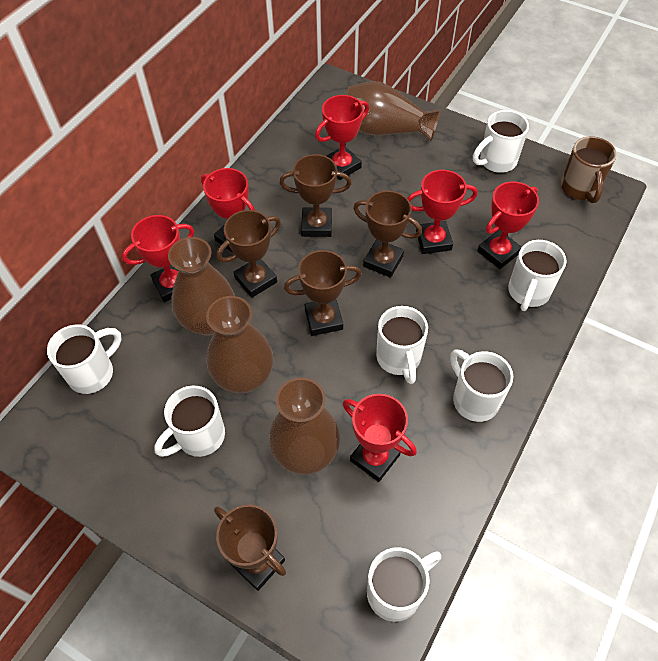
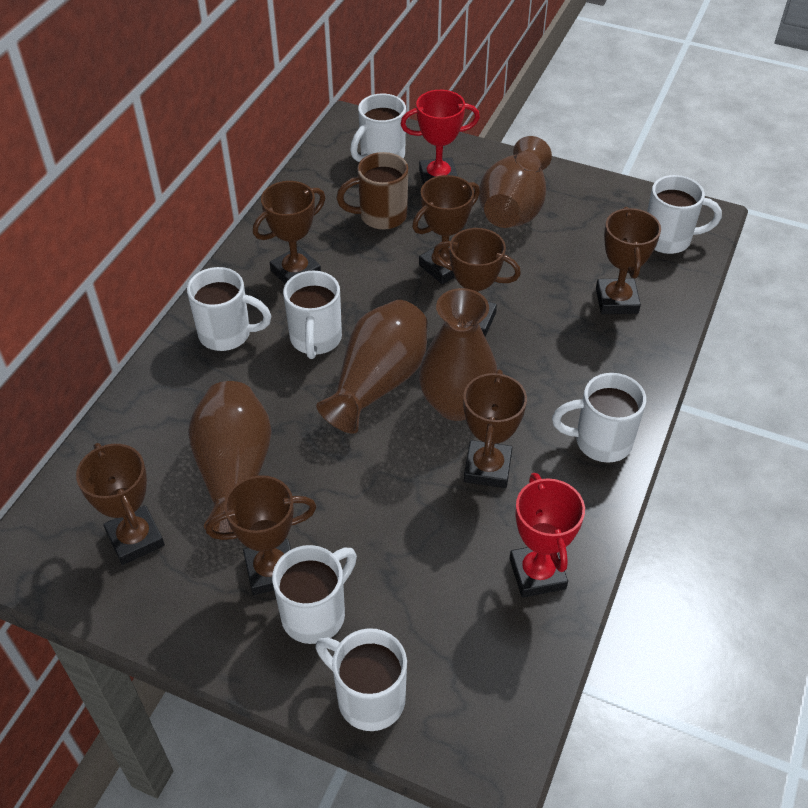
brown trophy: 5 -> 7
red trophy: 6 -> 2

